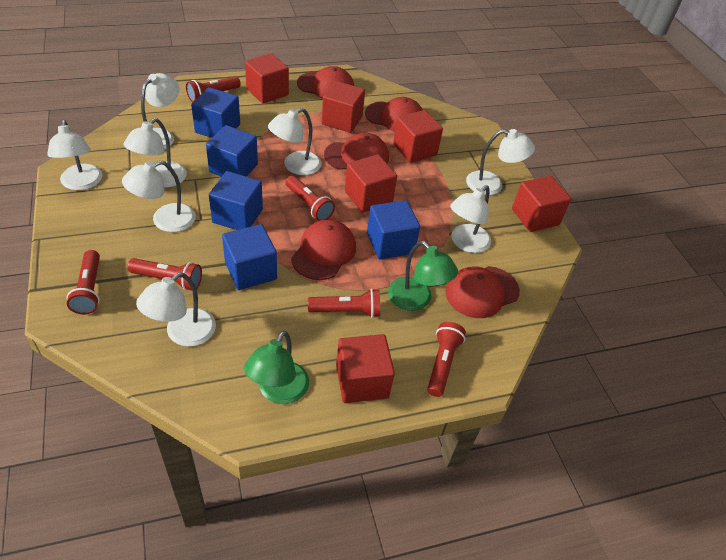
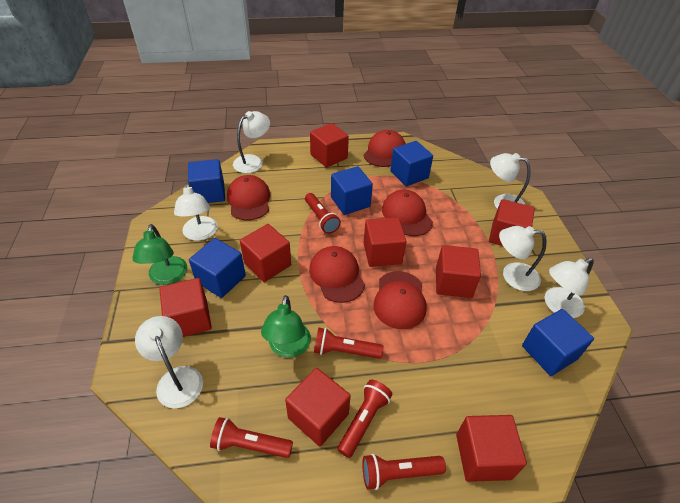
red cube: 6 -> 8
red flashlight: 6 -> 5
white lamp: 8 -> 6

